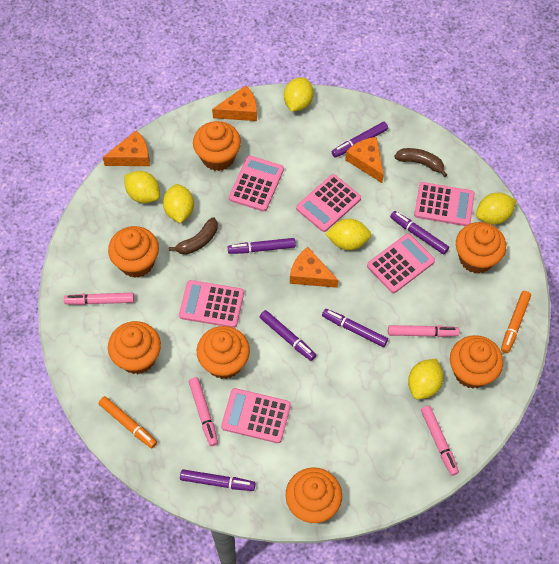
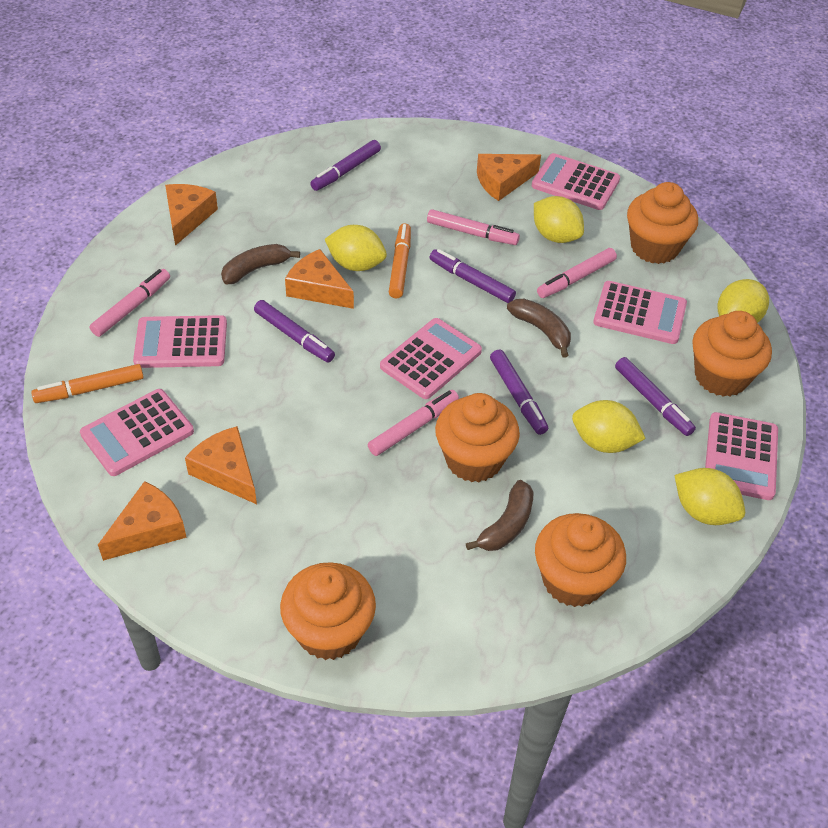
brown banana: 2 -> 3
orange cheese: 4 -> 5
orange cupcake: 7 -> 5
purple marker: 6 -> 5
yellow lemon: 6 -> 5

